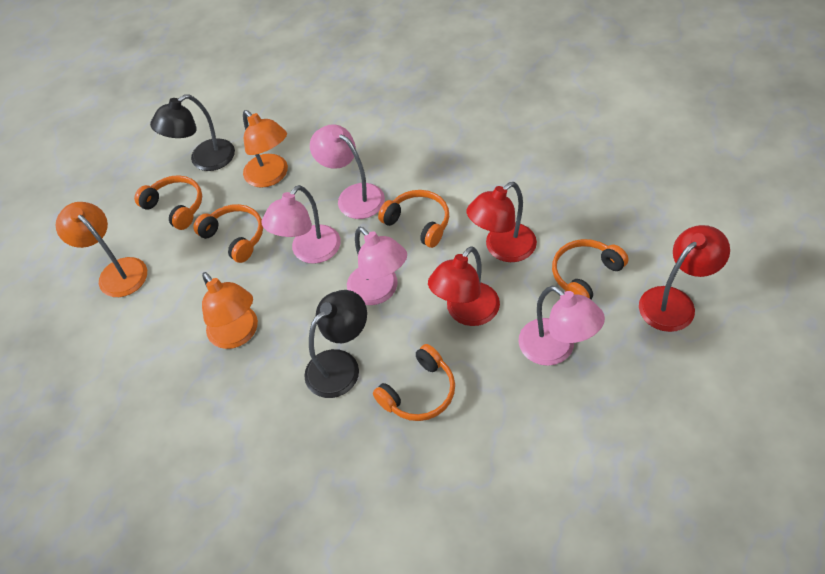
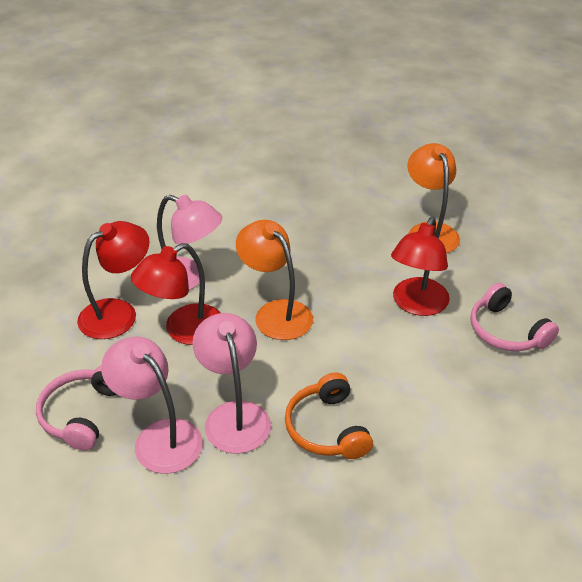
black lamp: 2 -> 0
orange headphones: 5 -> 1
orange lamp: 3 -> 2
pink headphones: 0 -> 2
pink lamp: 4 -> 3

